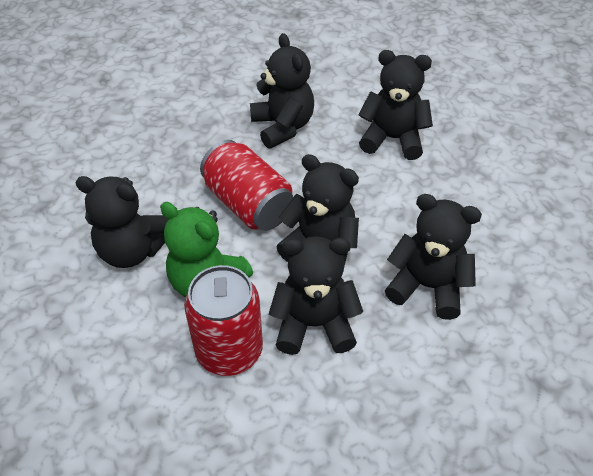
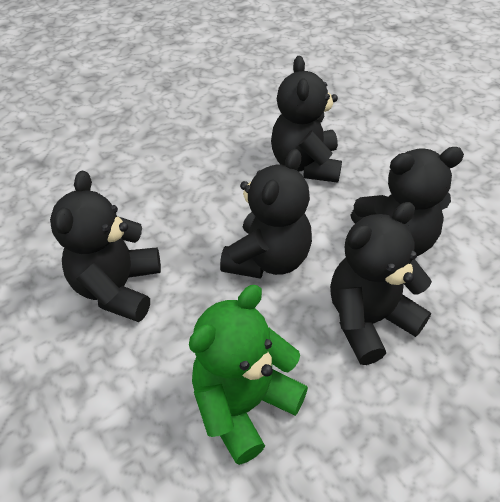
black teddy bear: 6 -> 5
red can: 2 -> 0

